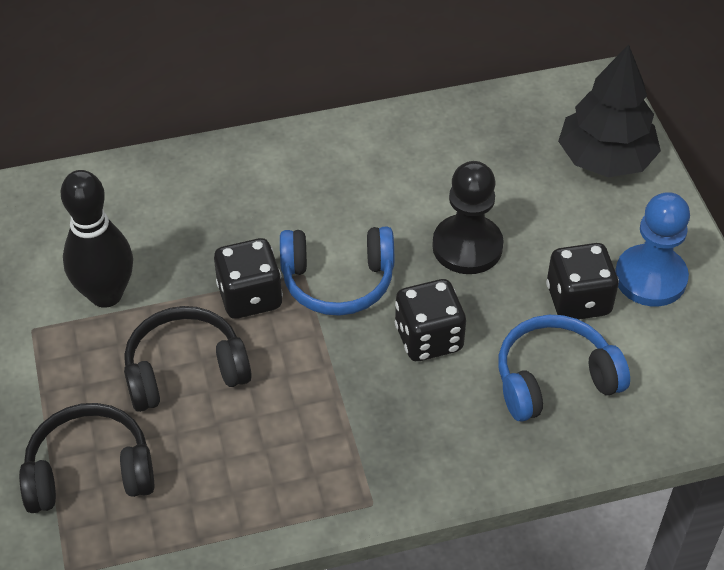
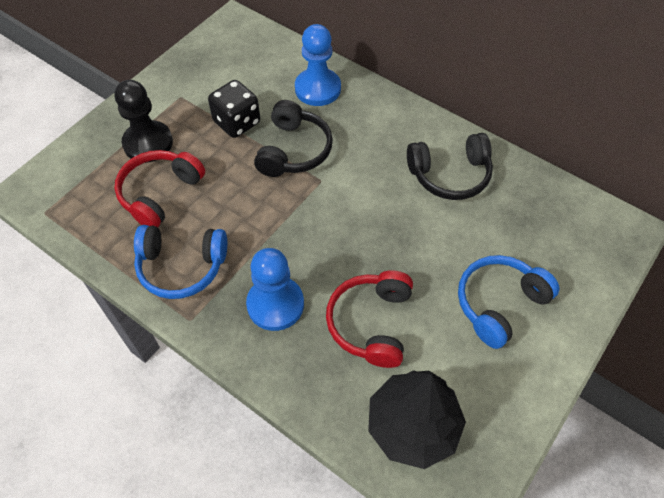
black bowling pin: 1 -> 0
black dice: 3 -> 1
blue pawn: 1 -> 2
red headphones: 0 -> 2

